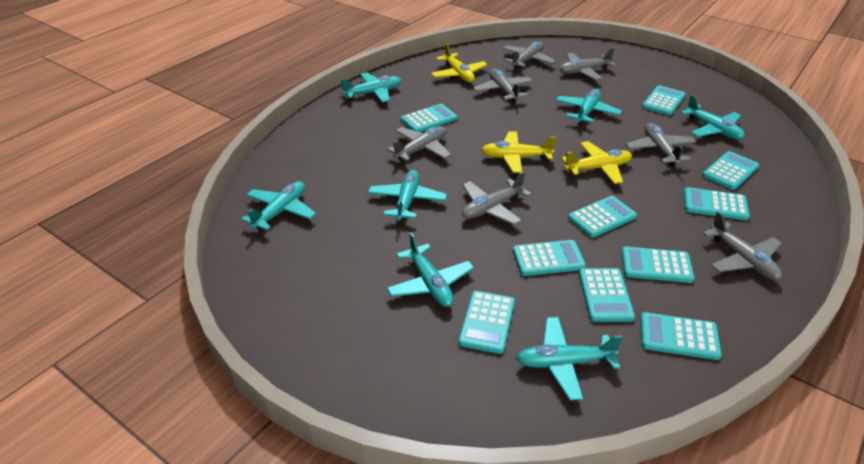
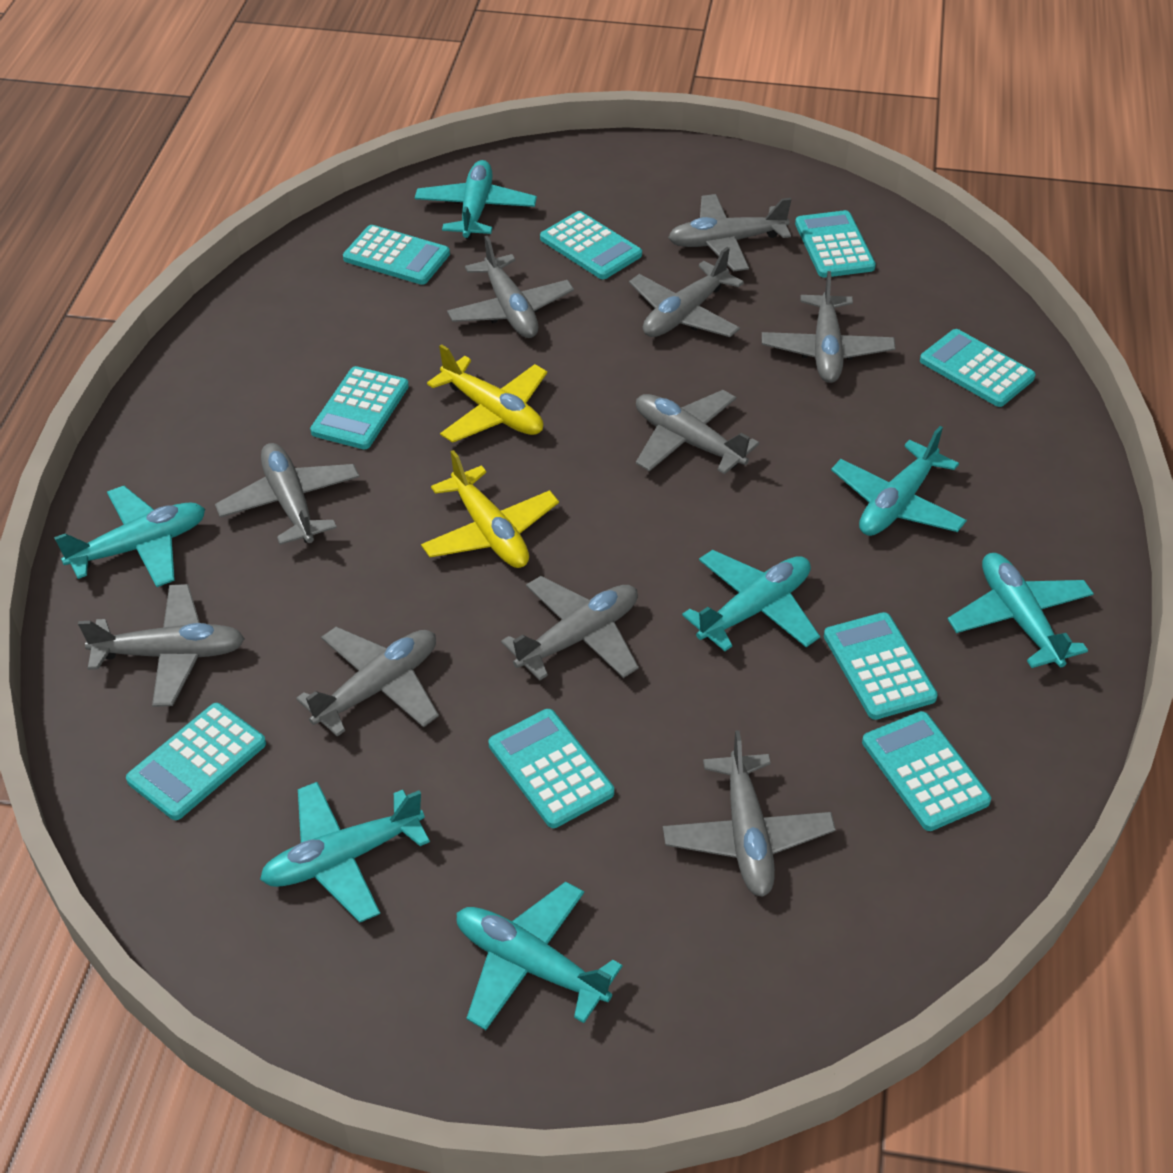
grey plane: 7 -> 10
turquoise calculator: 10 -> 9
yellow plane: 3 -> 2

